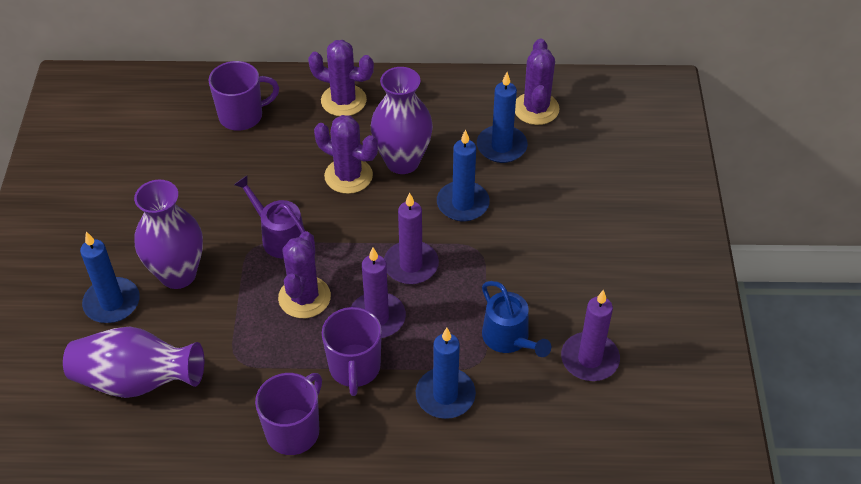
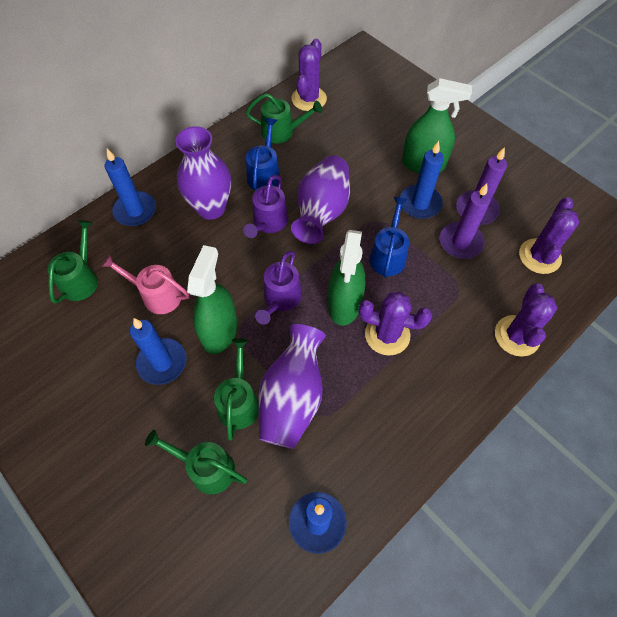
blue watering can: 1 -> 2
green spray bottle: 0 -> 3
green watering can: 0 -> 4
pink watering can: 0 -> 1
purple candle: 3 -> 2
purple mug: 3 -> 0
purple watering can: 1 -> 2

